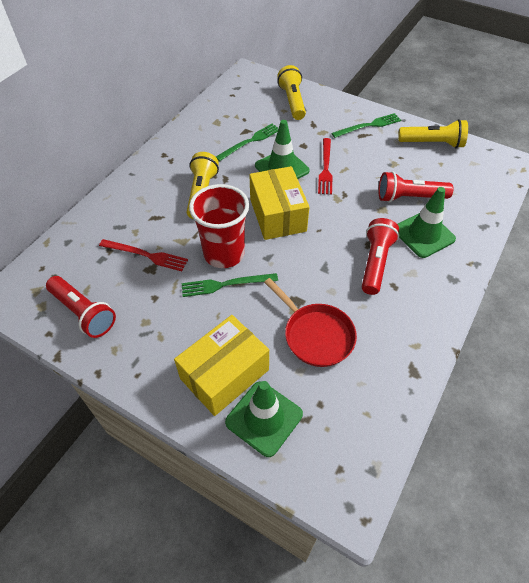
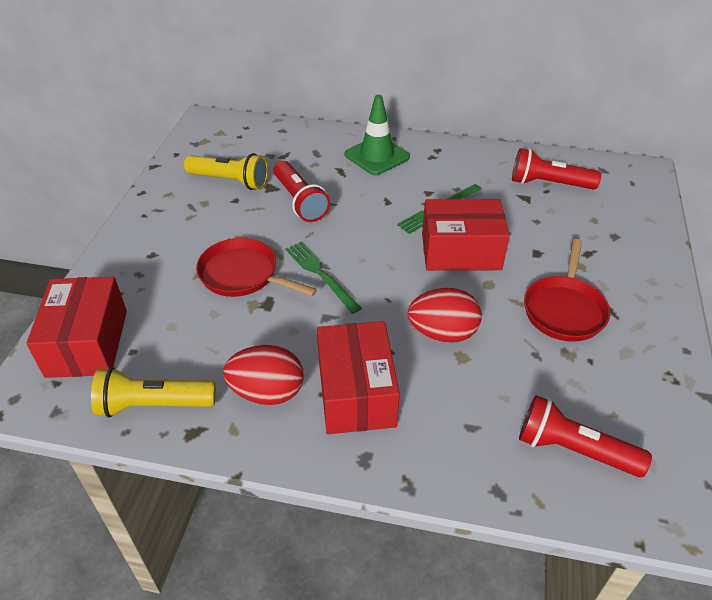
green fork: 3 -> 2
green traffic cone: 3 -> 1
red box: 0 -> 3
red cup: 1 -> 0
red egg: 0 -> 2
red fork: 2 -> 0
red pan: 1 -> 2
yellow box: 2 -> 0
yellow flashlight: 3 -> 2

